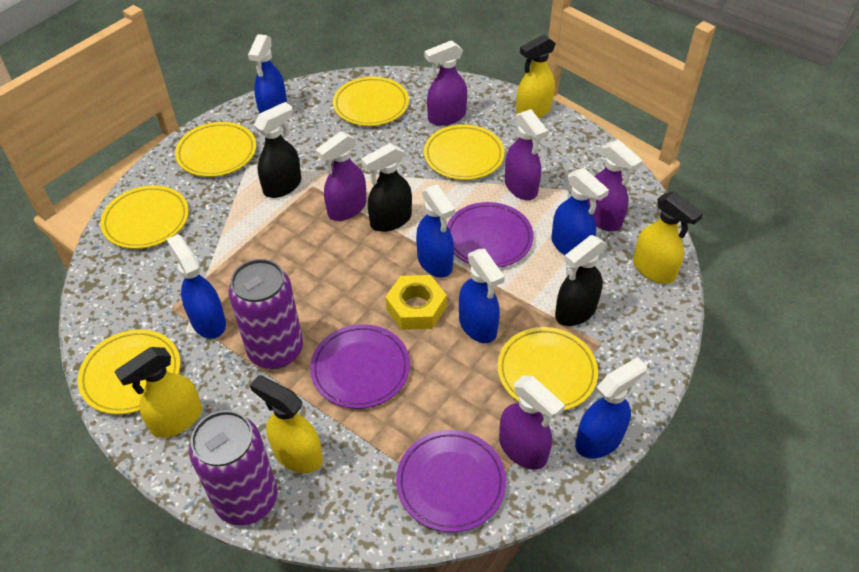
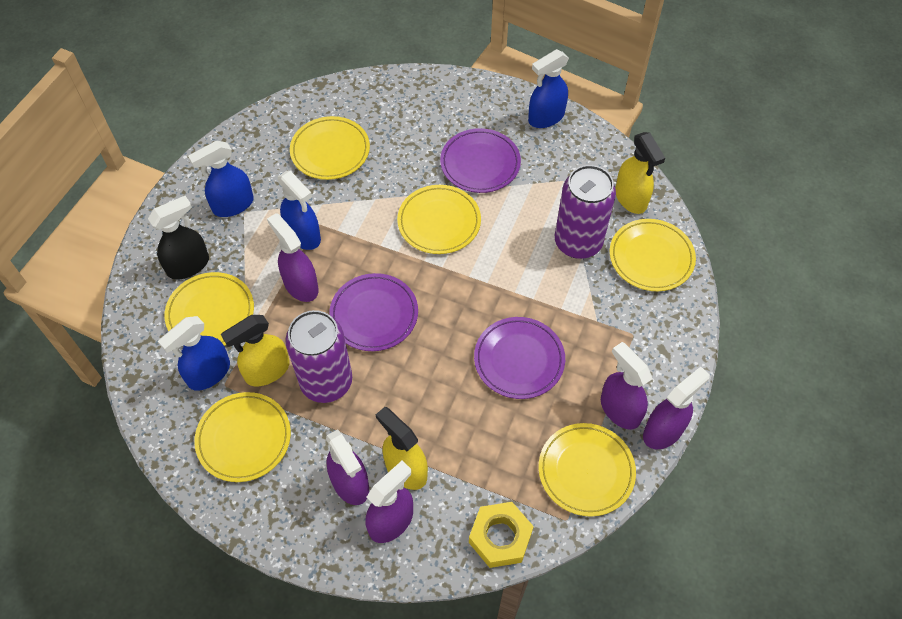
black spray bottle: 3 -> 1
blue spray bottle: 6 -> 4
yellow spray bottle: 4 -> 3

